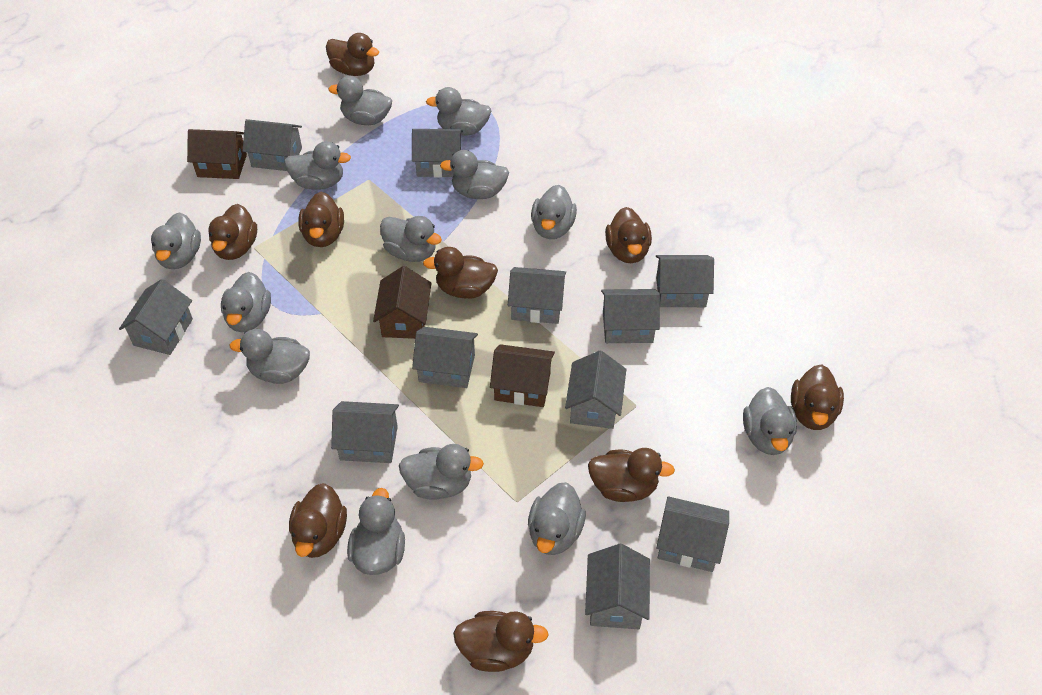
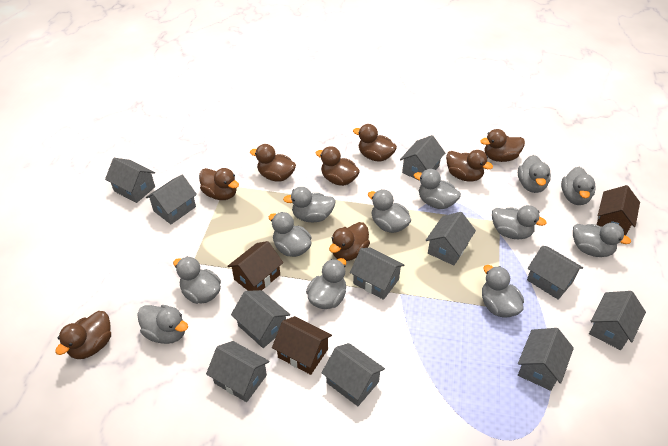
brown duck: 9 -> 8
grey duck: 13 -> 12

